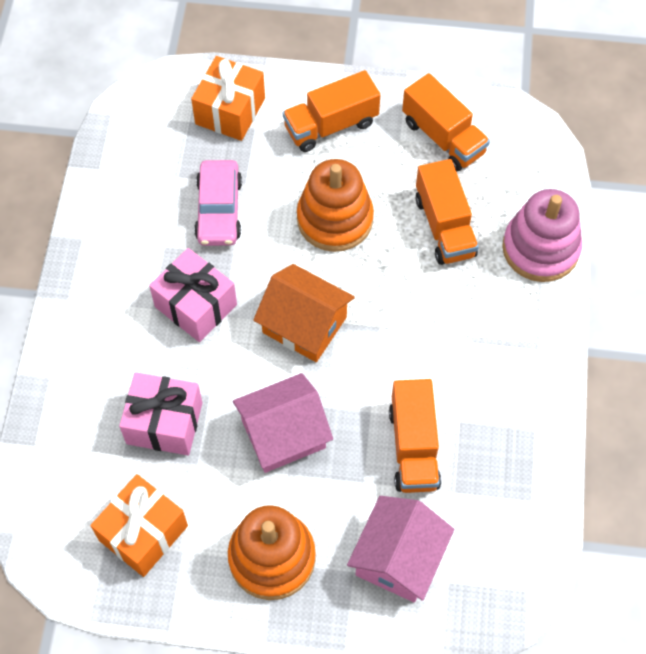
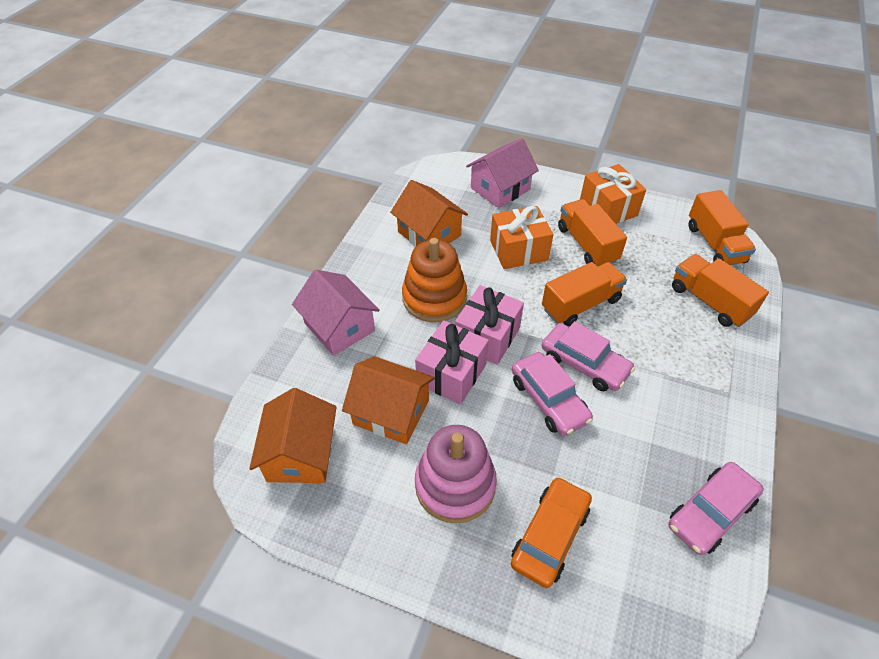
orange car: 0 -> 1
orange house: 1 -> 3
orange stacking toy: 2 -> 1
pink car: 1 -> 3

